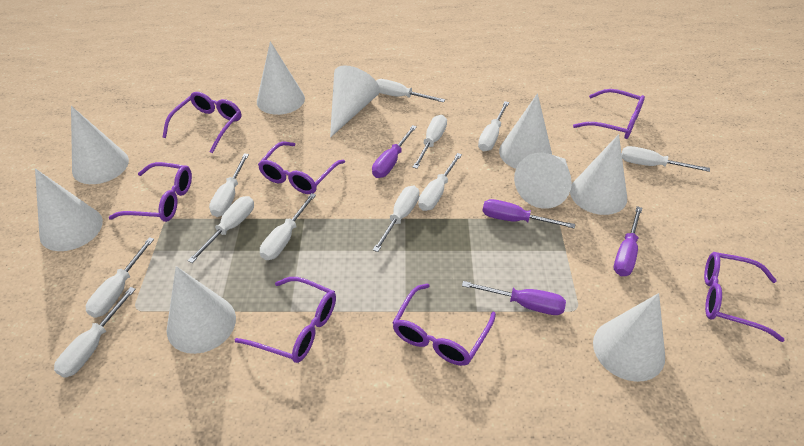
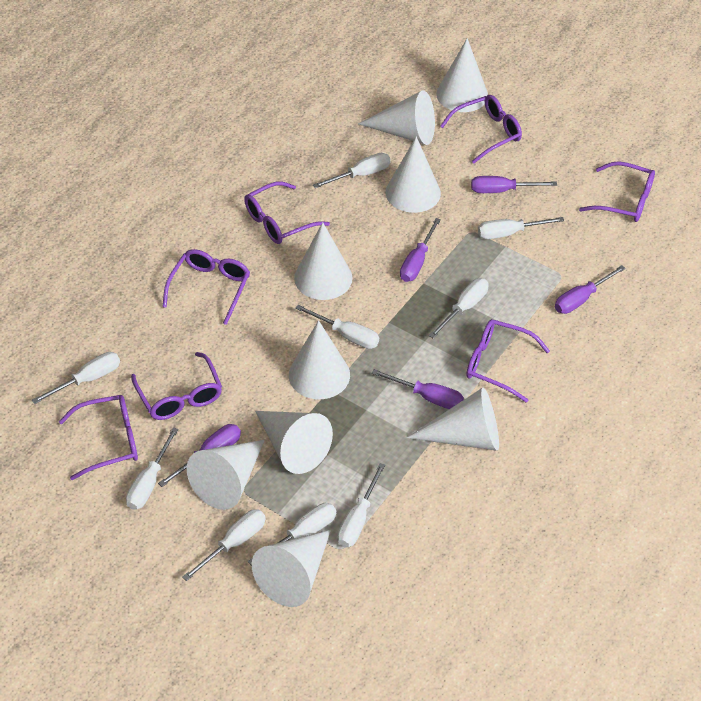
purple screwdriver: 4 -> 5
white screwdriver: 11 -> 9

